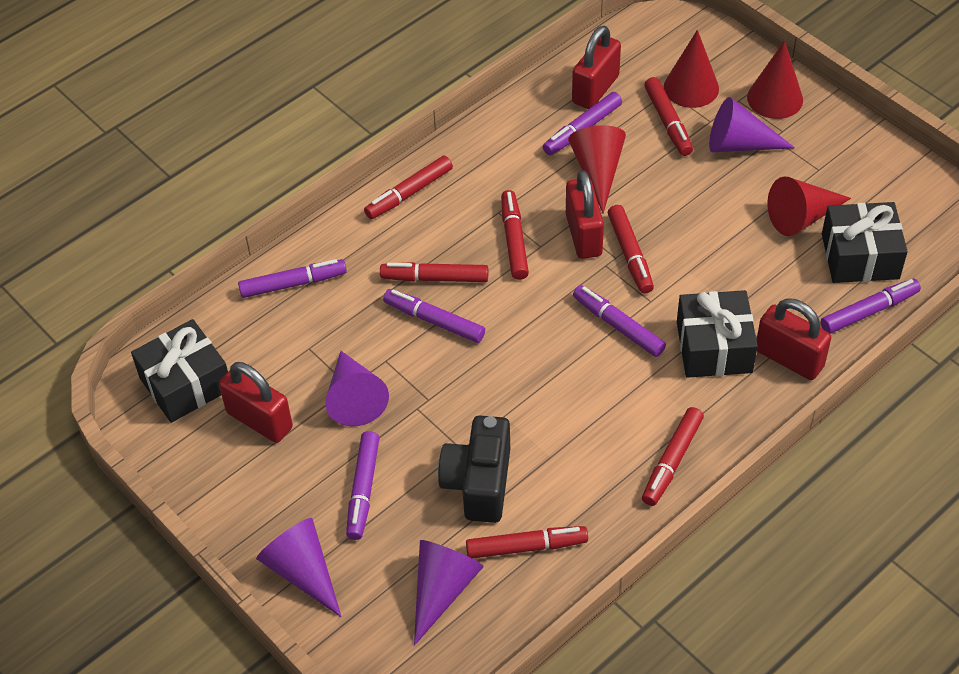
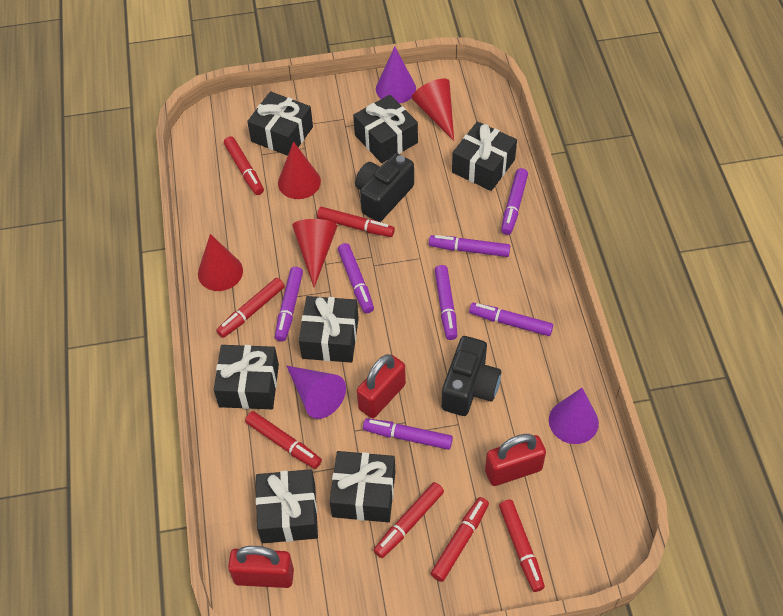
black camera: 1 -> 2
black gift: 3 -> 7
purple cone: 4 -> 3
purple marker: 6 -> 7
red padlock: 4 -> 3

